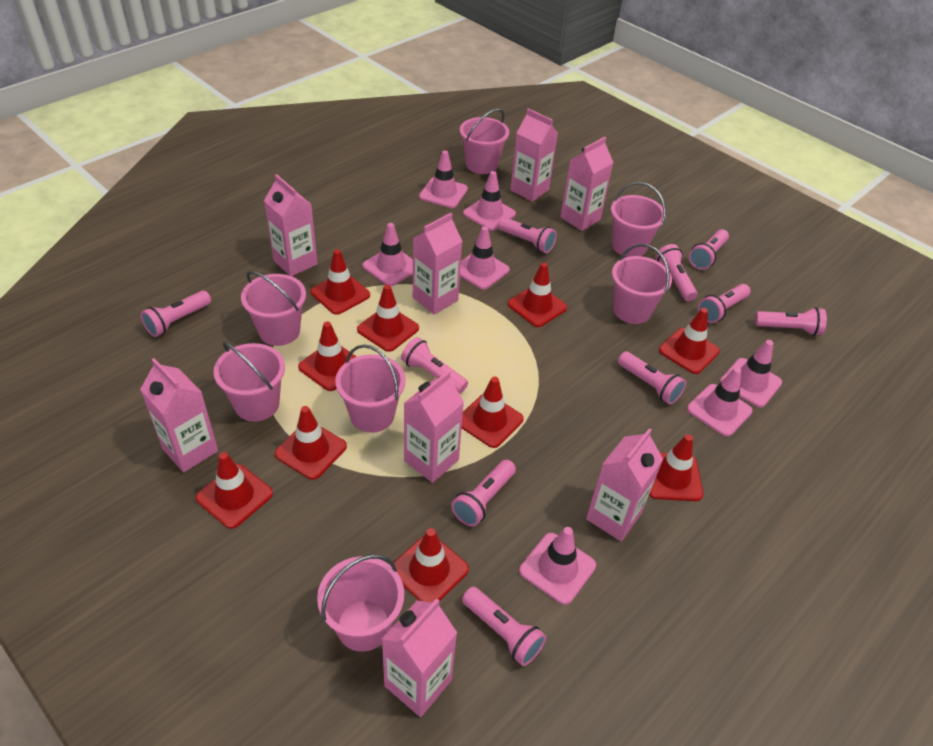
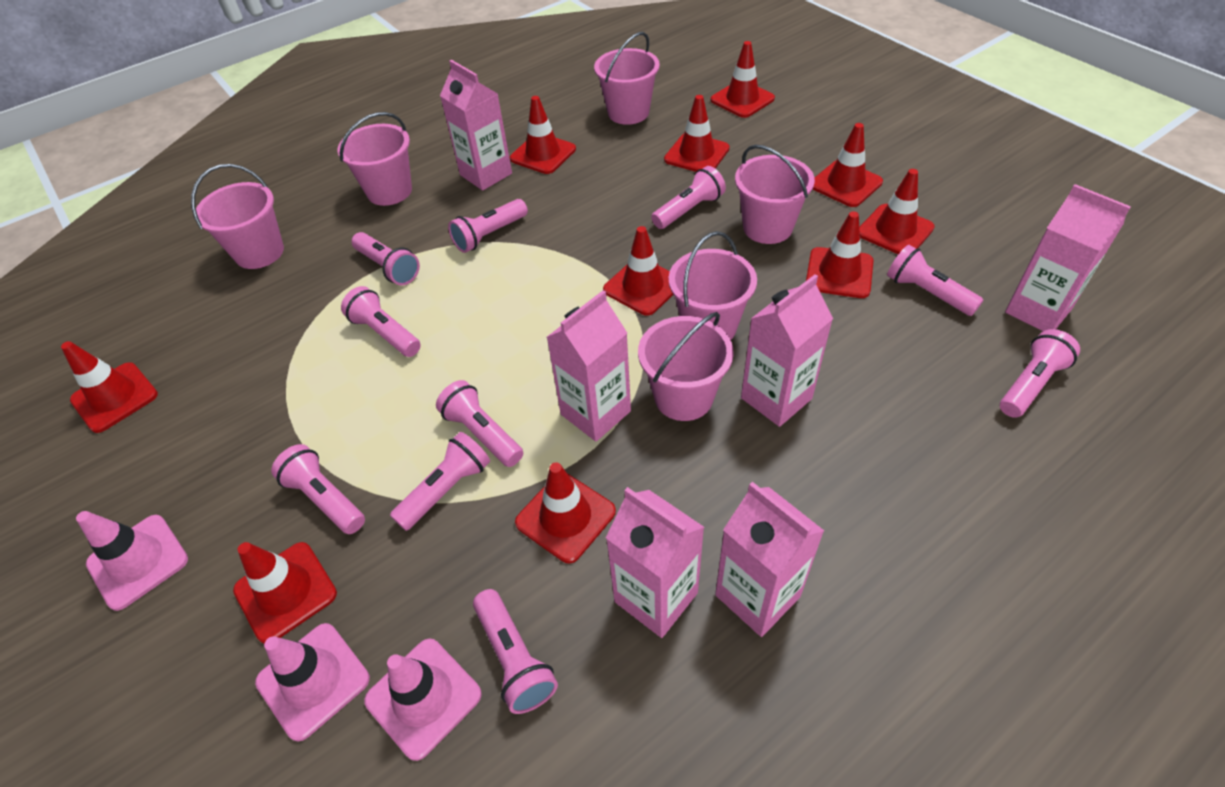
pink bucket: 7 -> 6
pink carton: 8 -> 6
pink traffic cone: 7 -> 3

